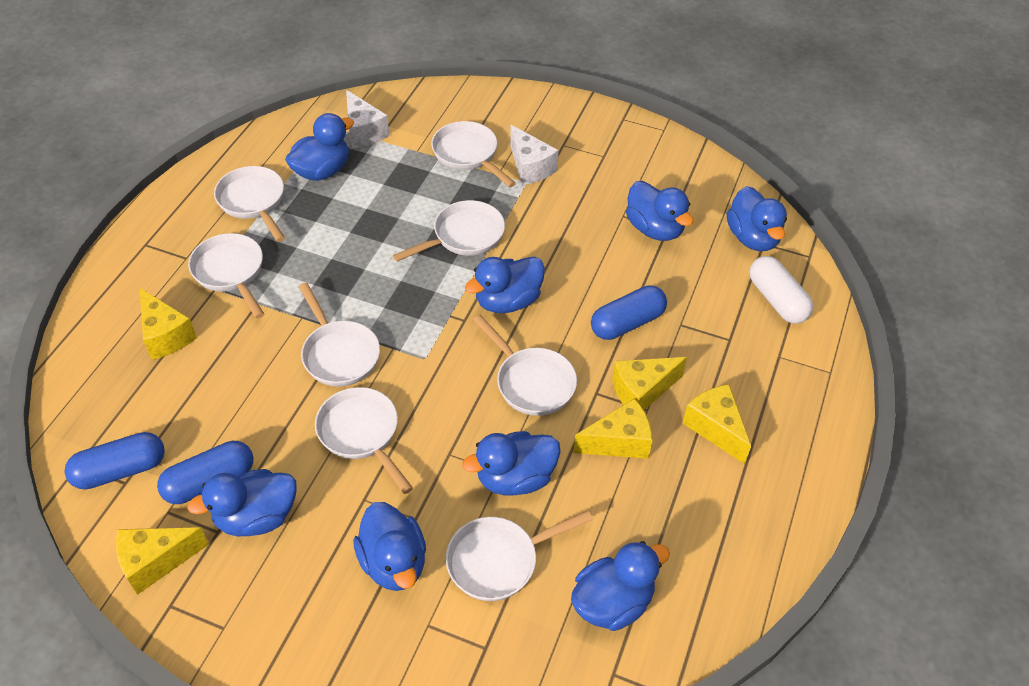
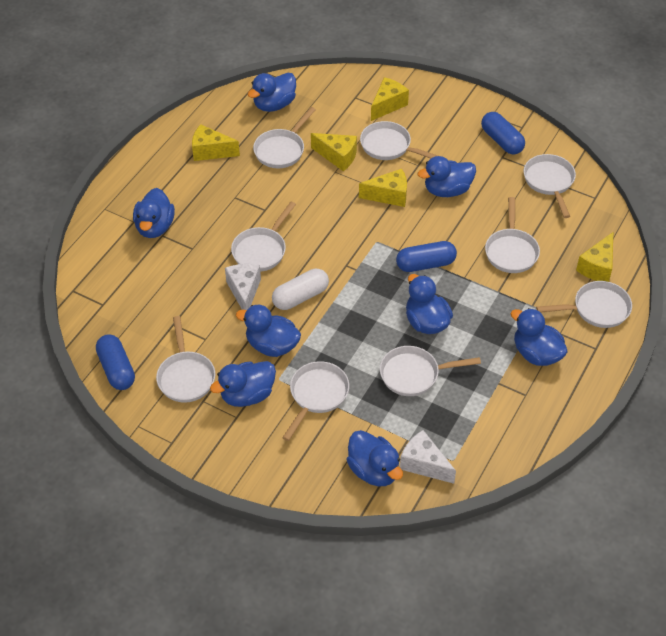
white pan: 8 -> 9

